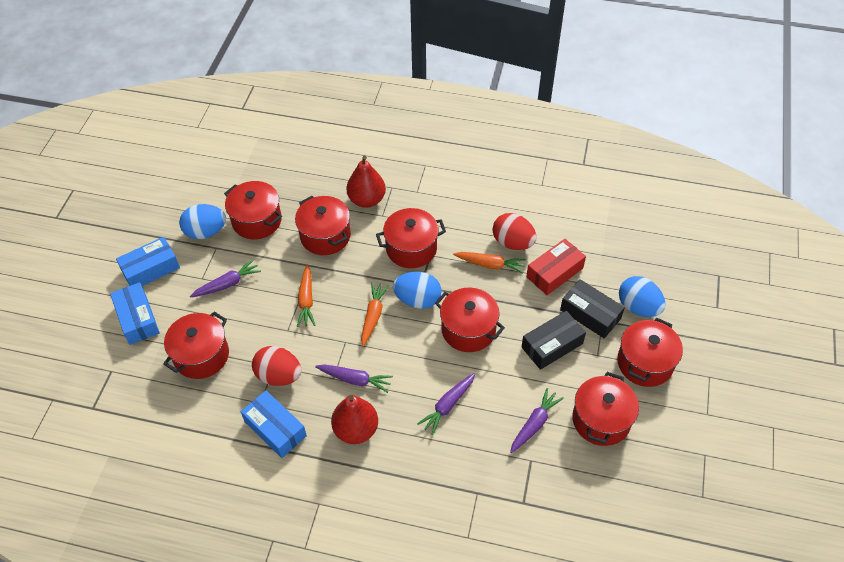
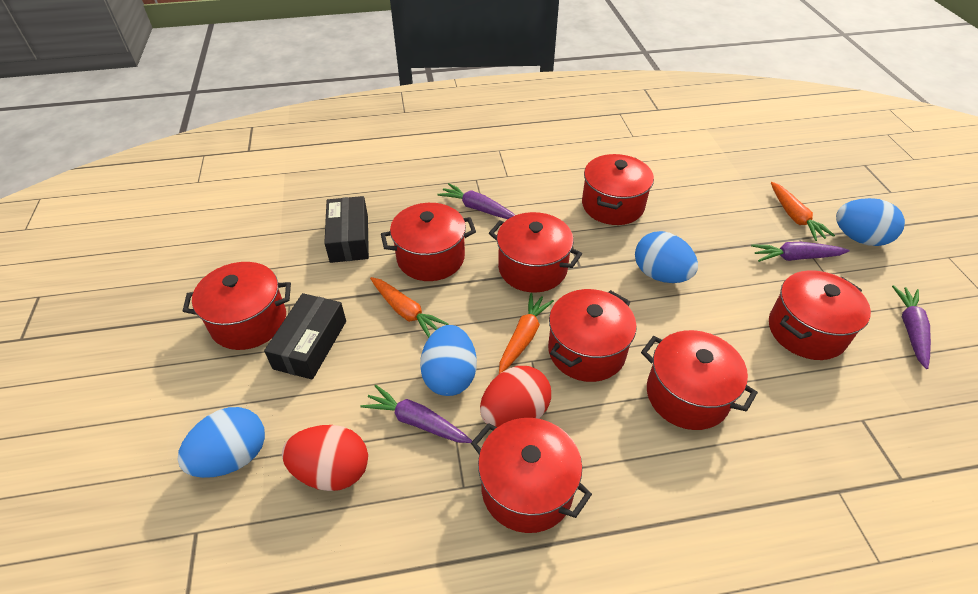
blue box: 3 -> 0
blue egg: 3 -> 4
red box: 1 -> 0
red pear: 2 -> 0
red pot: 7 -> 8

